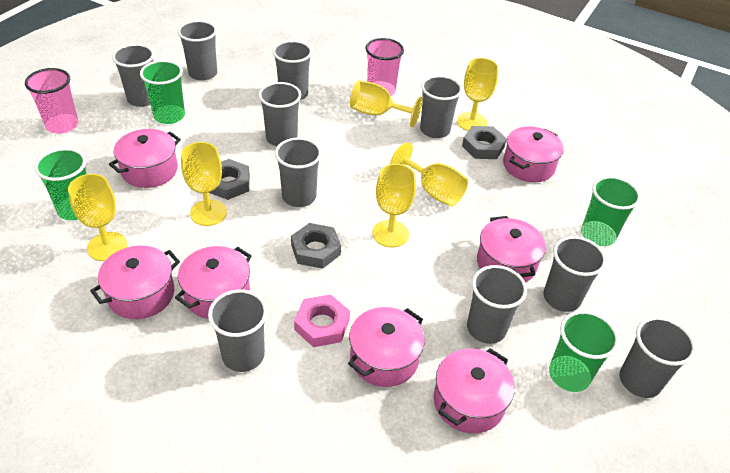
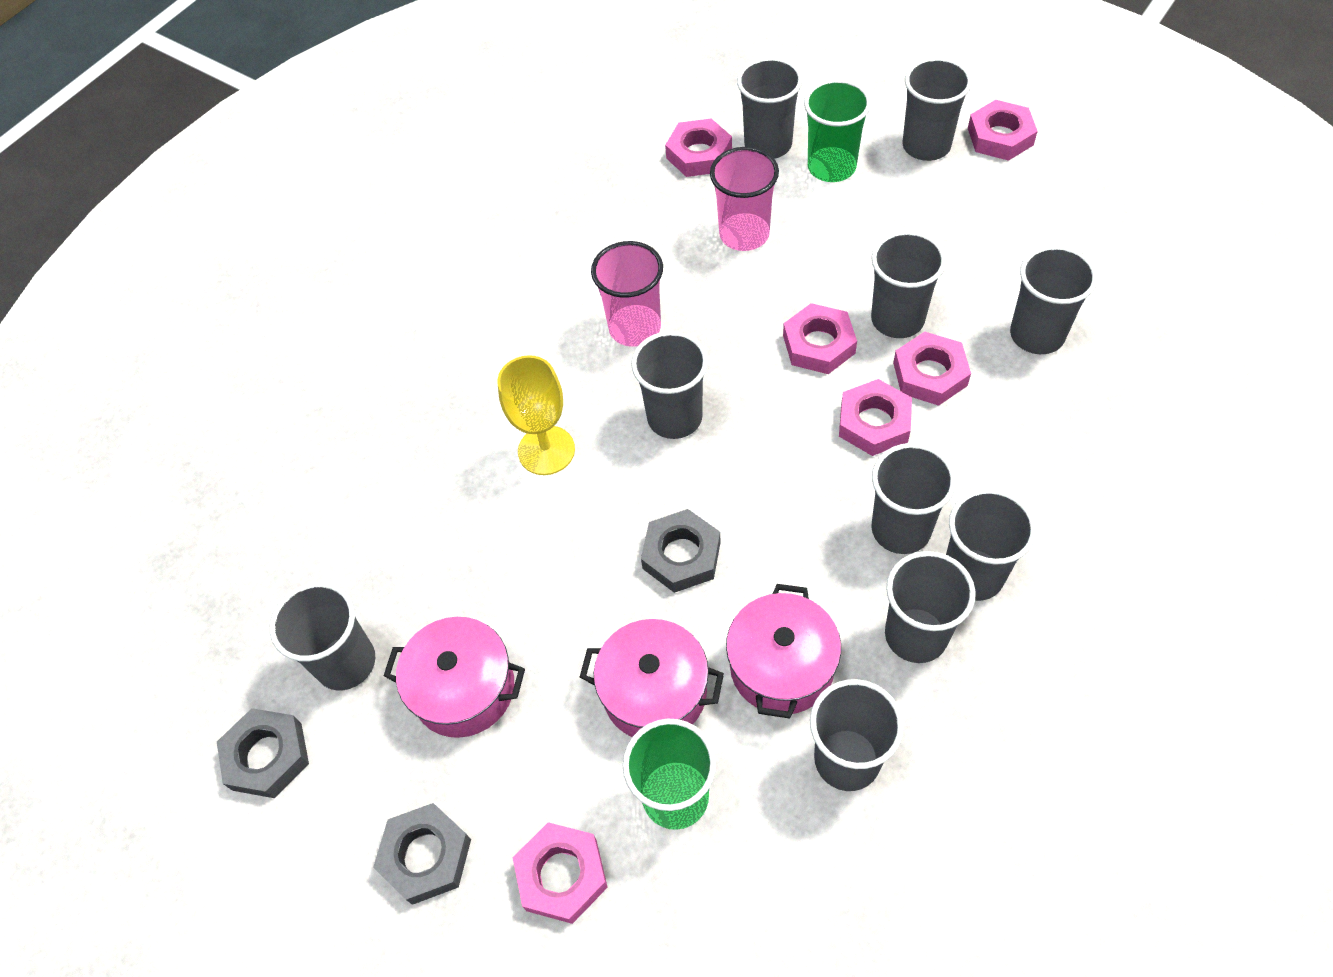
green cup: 4 -> 2
pink nut: 1 -> 6
pink pot: 7 -> 3
yellow goblet: 6 -> 1

